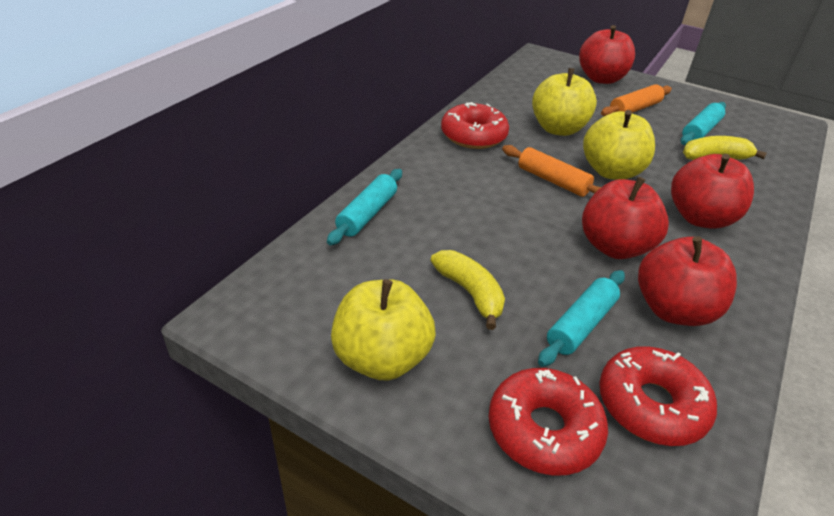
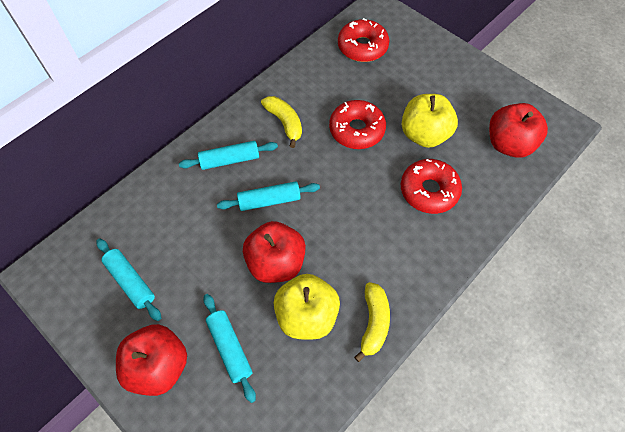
orange rolling pin: 2 -> 0
red apple: 4 -> 3
turquoise rolling pin: 3 -> 4
yellow apple: 3 -> 2

